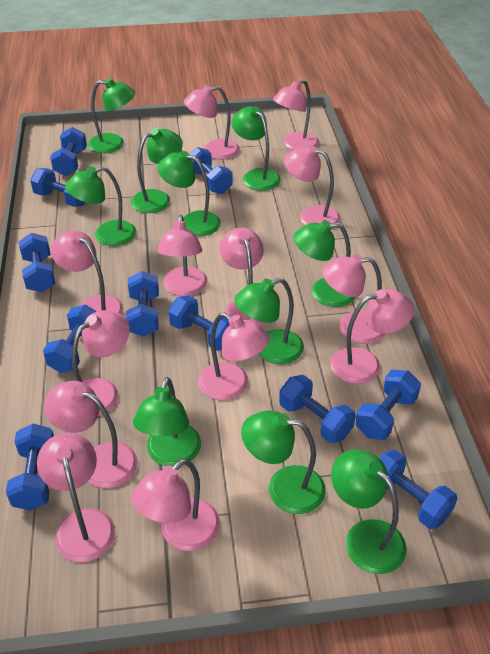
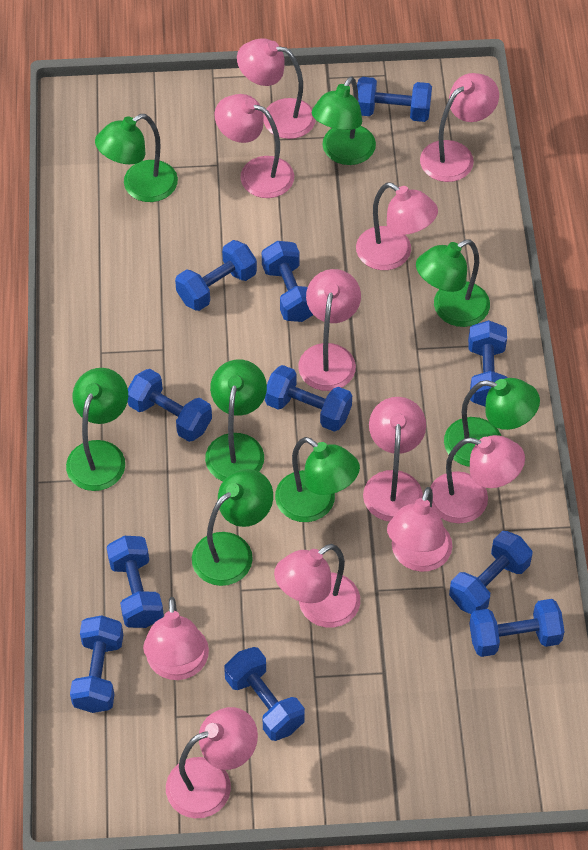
green lamp: 10 -> 8
pink lamp: 13 -> 11

